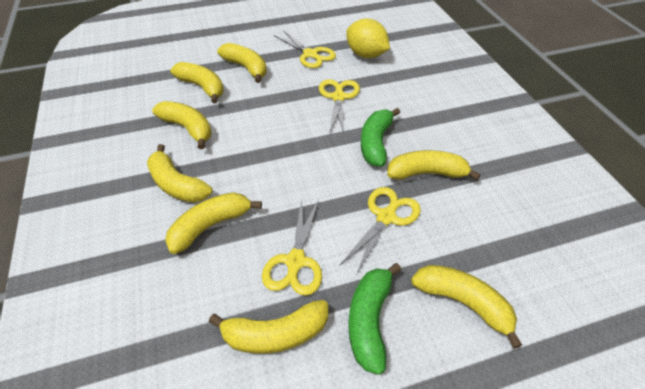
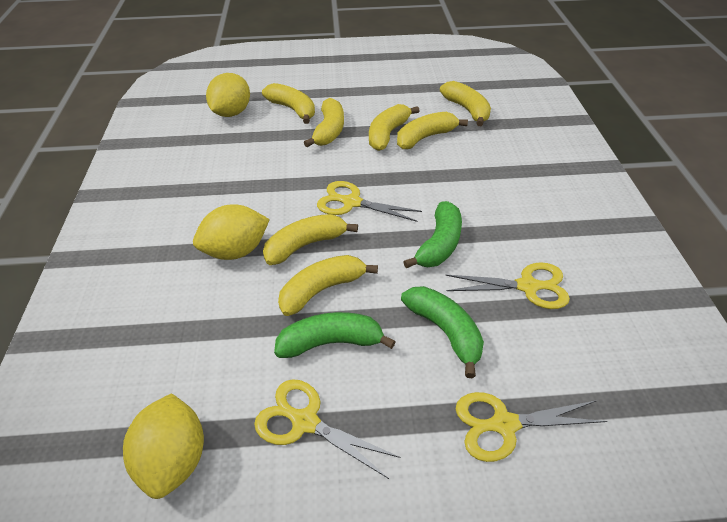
green banana: 2 -> 3
yellow banana: 8 -> 7
yellow lemon: 1 -> 3

